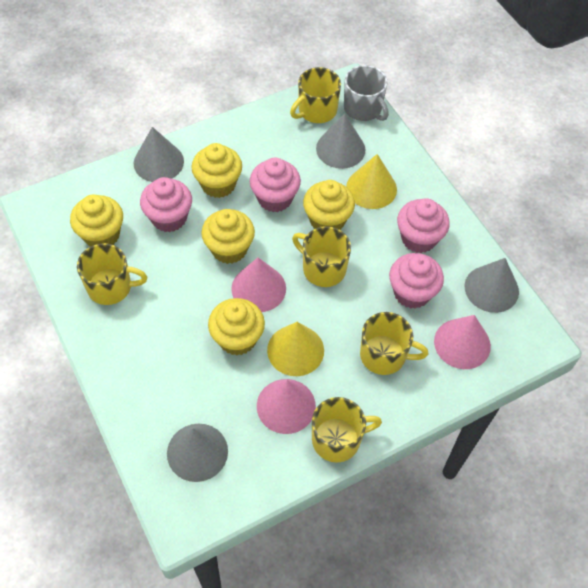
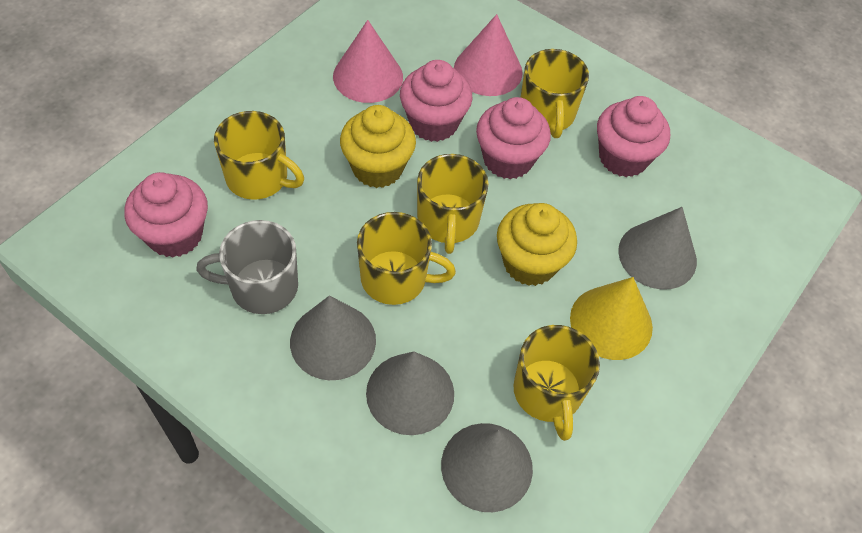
pink cone: 3 -> 2
yellow cone: 2 -> 1
yellow cupcake: 5 -> 2

